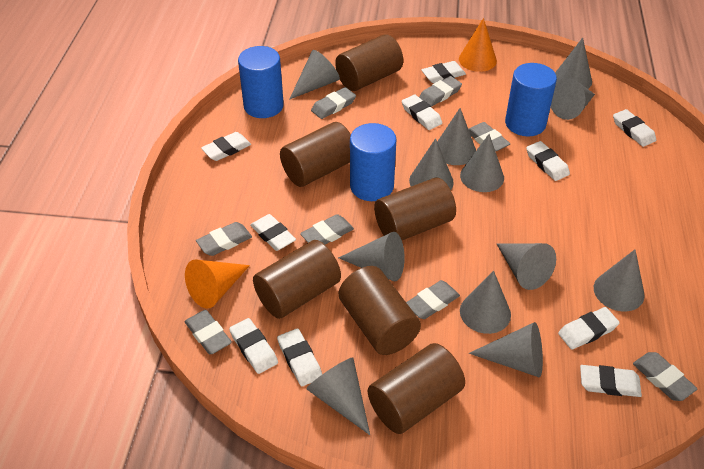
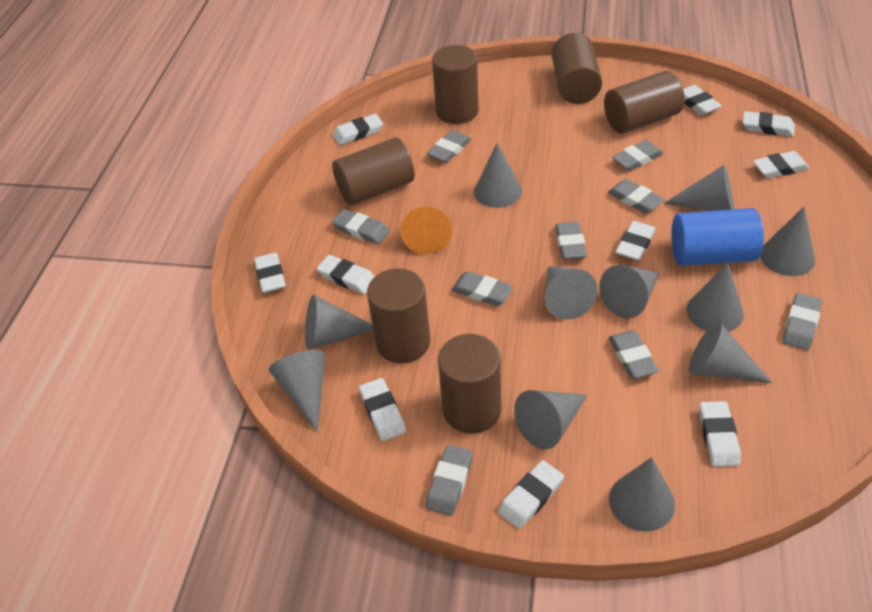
blue cylinder: 3 -> 1
grey cone: 12 -> 11
grey eraser: 8 -> 9
orange cone: 2 -> 1

